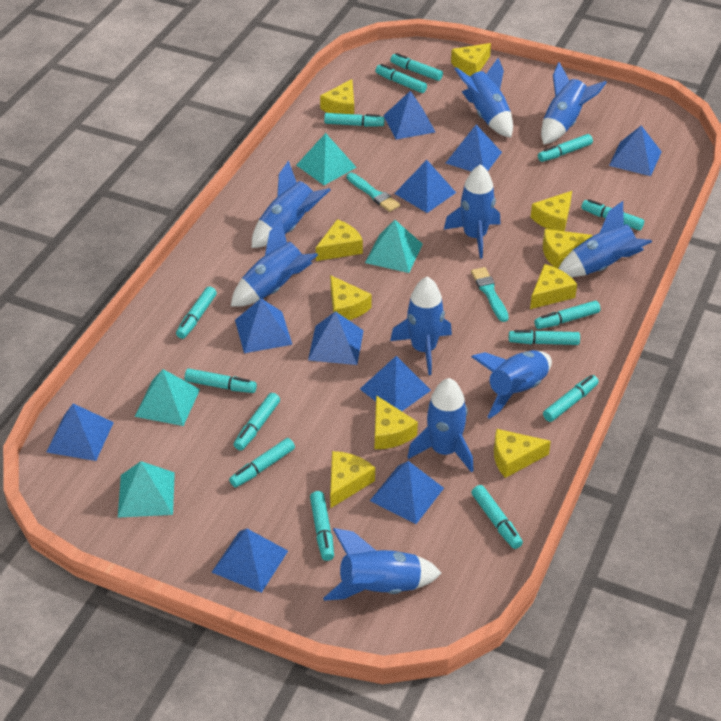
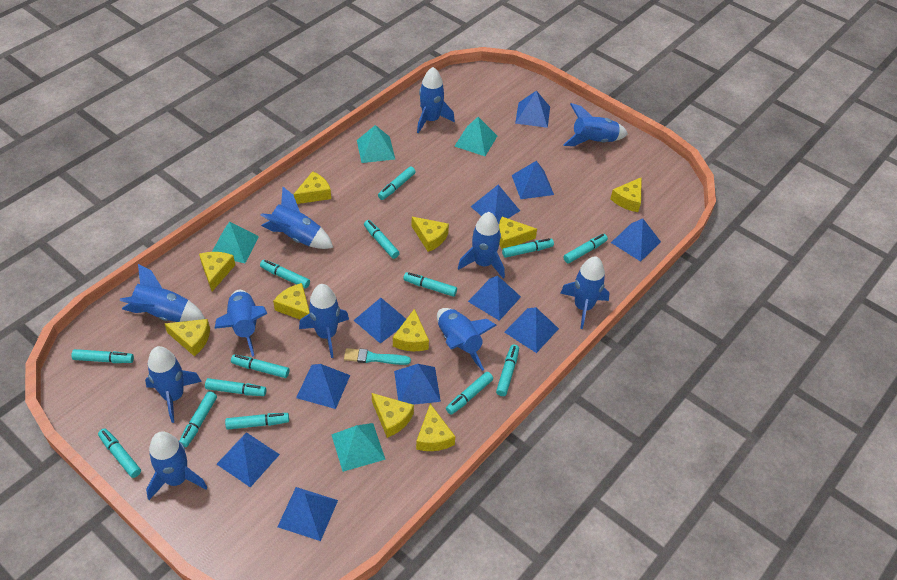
blue pyramid: 10 -> 11
blue rocket: 10 -> 11
turquoise brush: 2 -> 1

